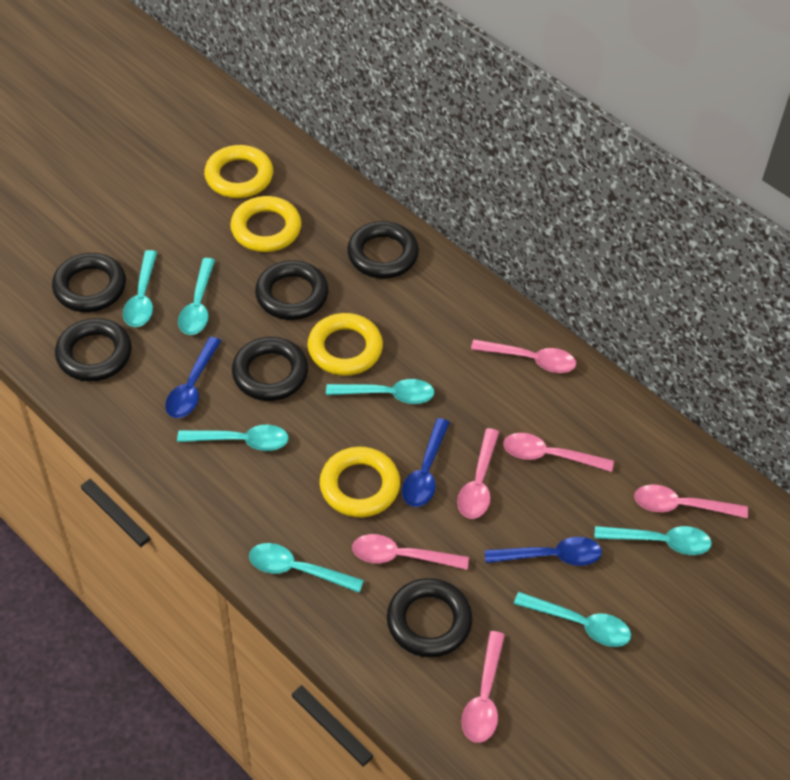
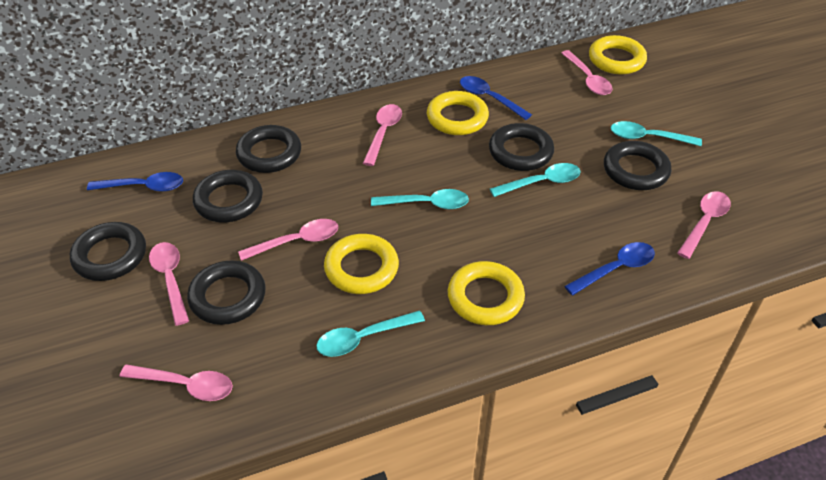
turquoise spoon: 7 -> 4

